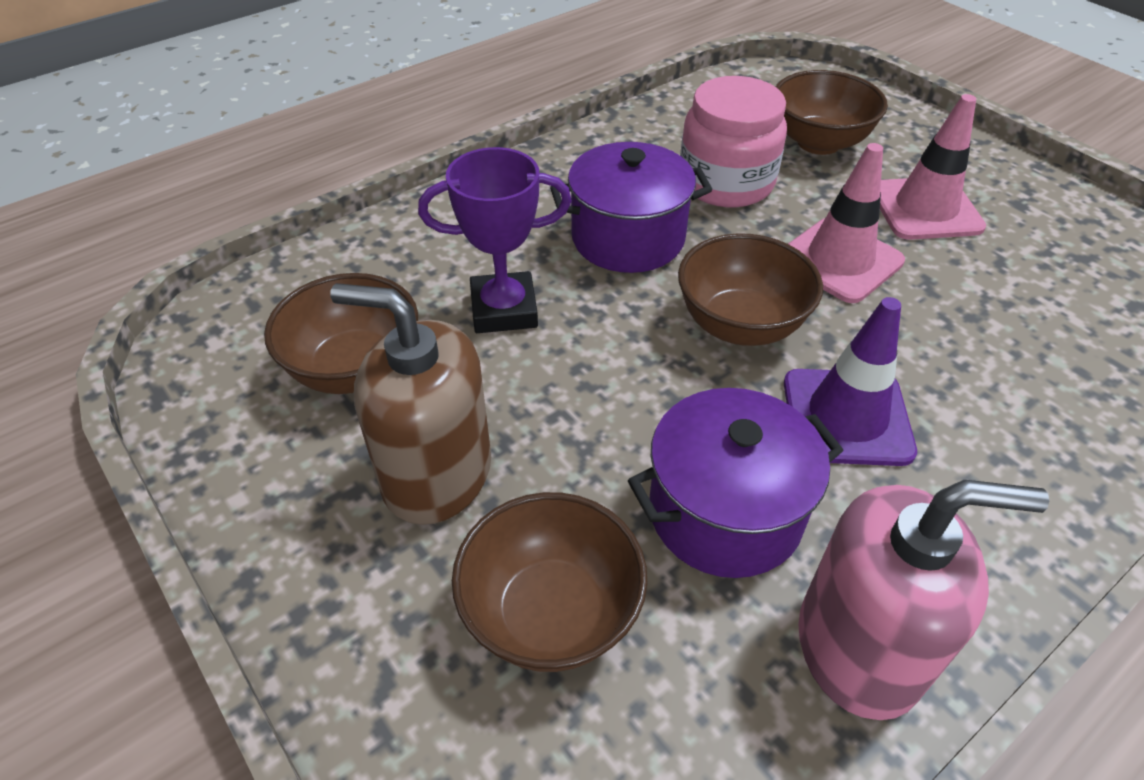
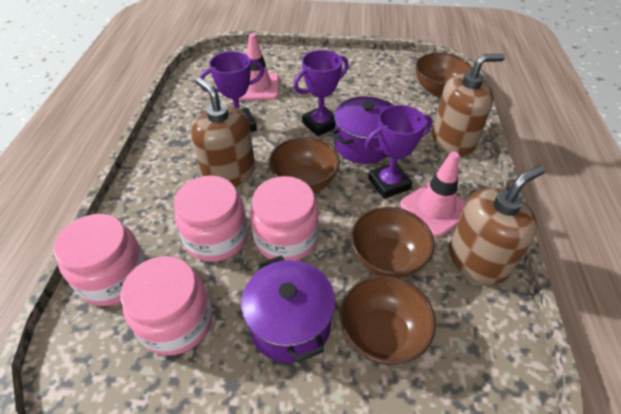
brown soap dispenser: 1 -> 3
pink jar: 1 -> 4
pink soap dispenser: 1 -> 0
purple traffic cone: 1 -> 0
purple trophy: 1 -> 3

